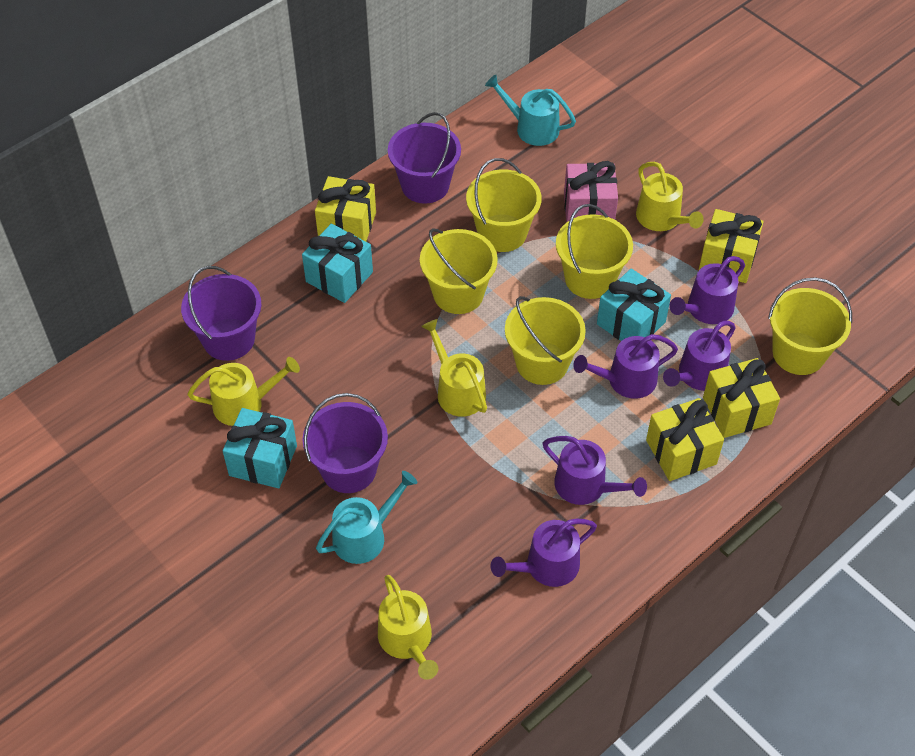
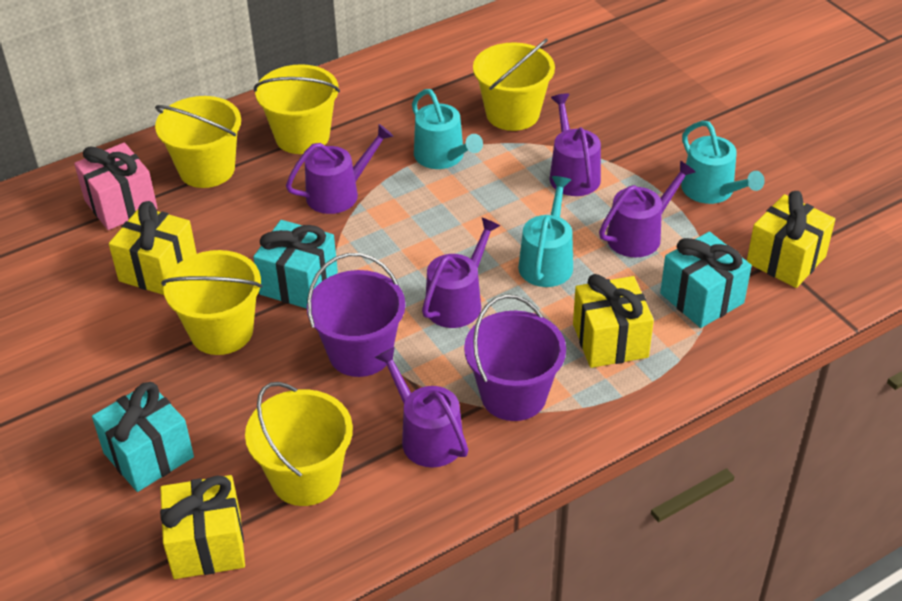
purple bucket: 3 -> 2
turquoise watering can: 2 -> 3
yellow watering can: 4 -> 0

